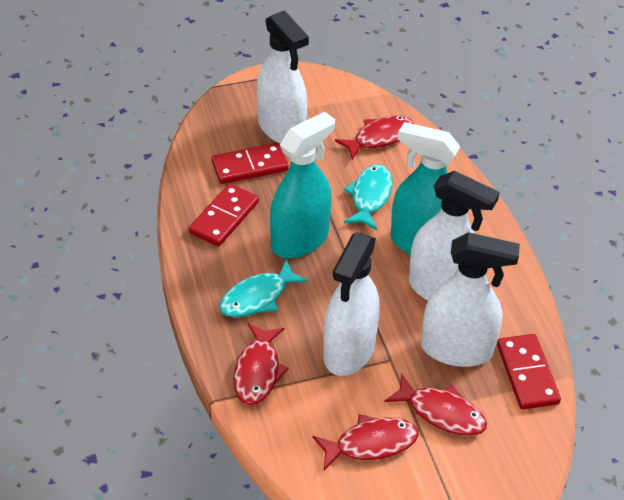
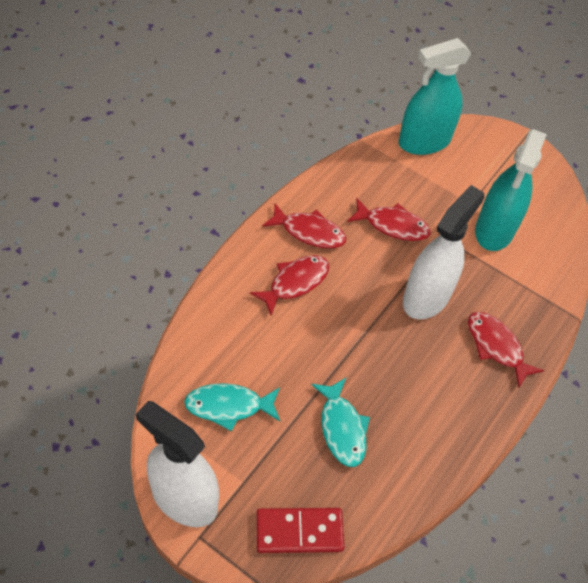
red domino: 3 -> 1
white spray bottle: 4 -> 2

